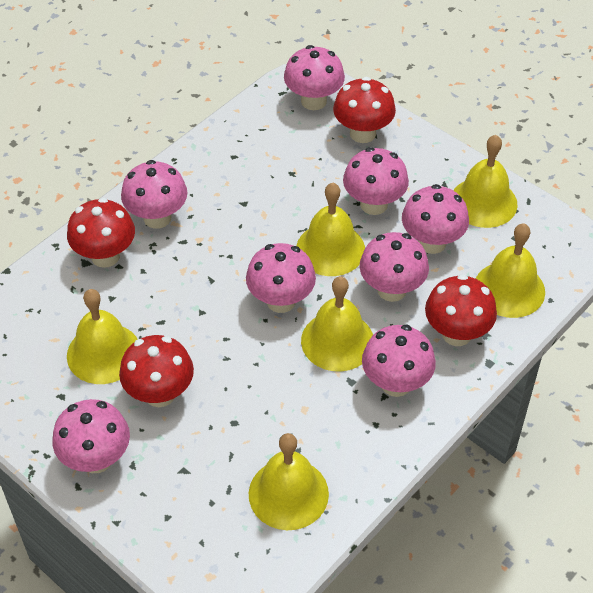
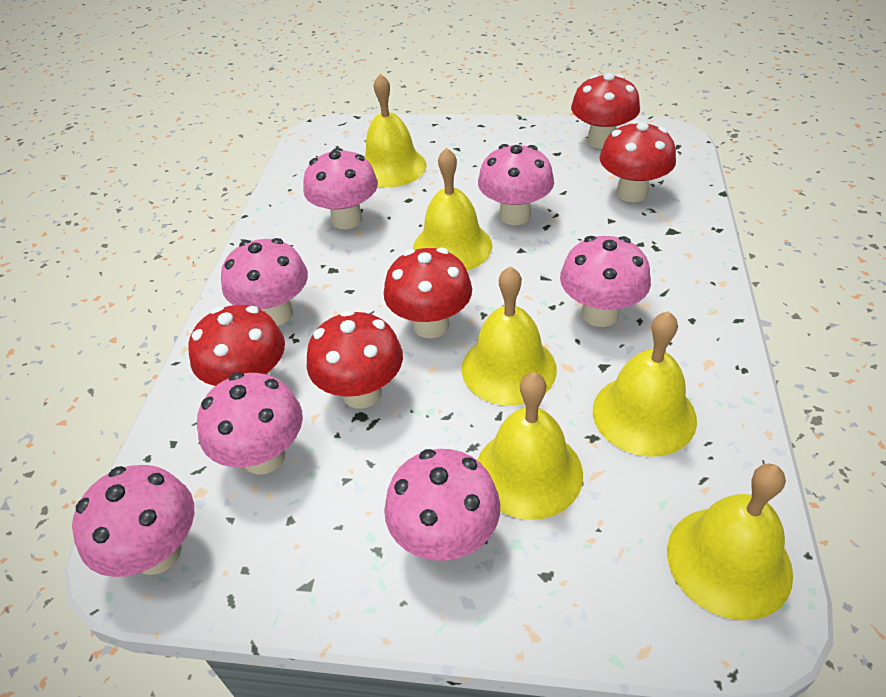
pink mushroom: 8 -> 7
red mushroom: 4 -> 5

